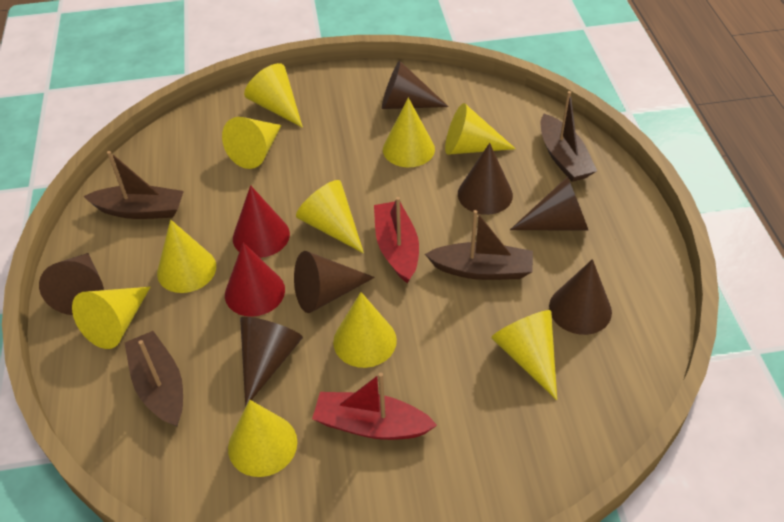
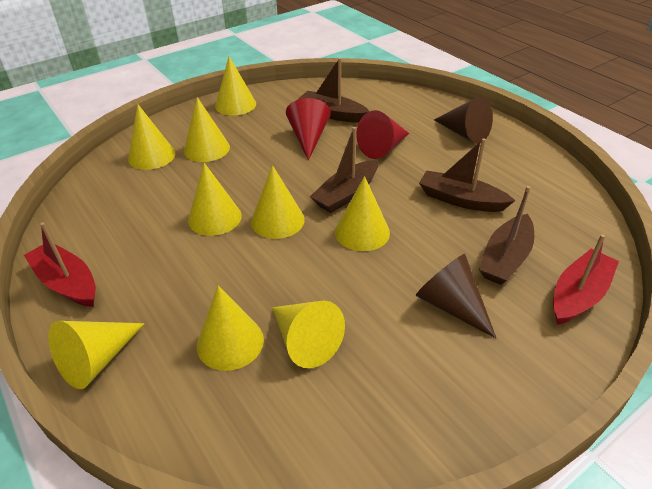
brown cone: 7 -> 2
yellow cone: 10 -> 9

